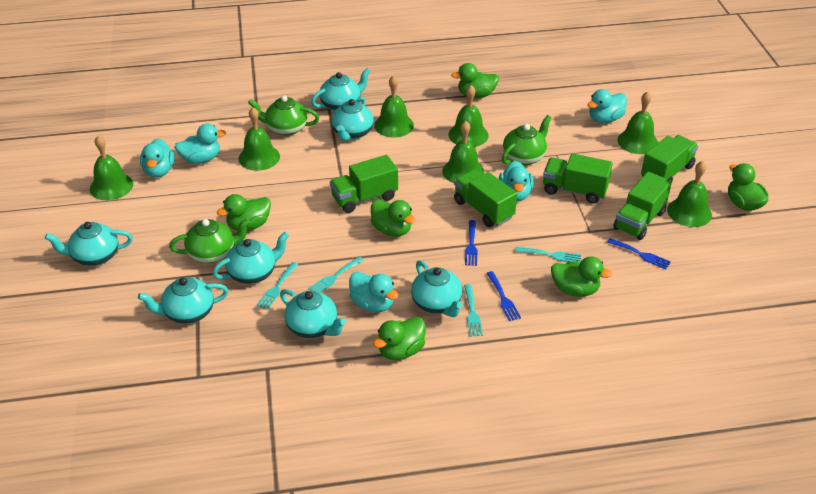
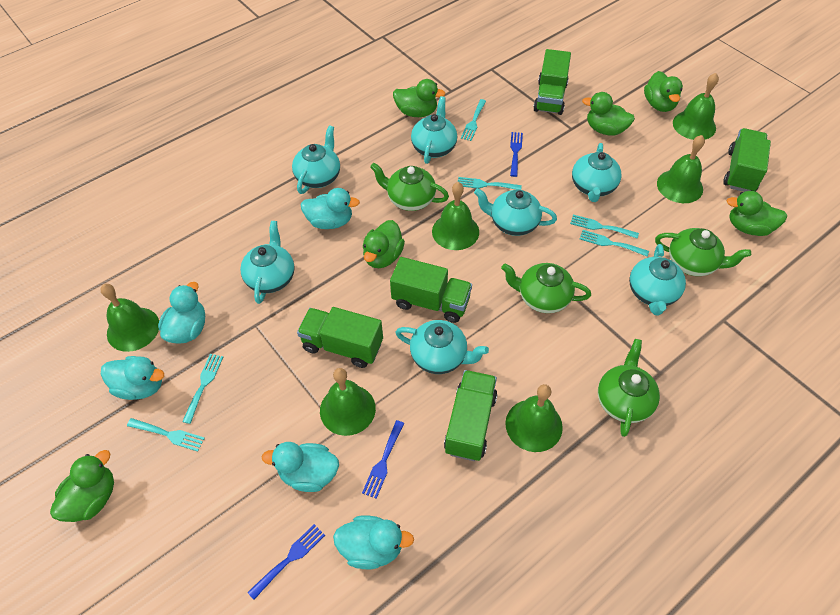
green bell: 7 -> 6
green teapot: 3 -> 4
turquoise fork: 4 -> 6

